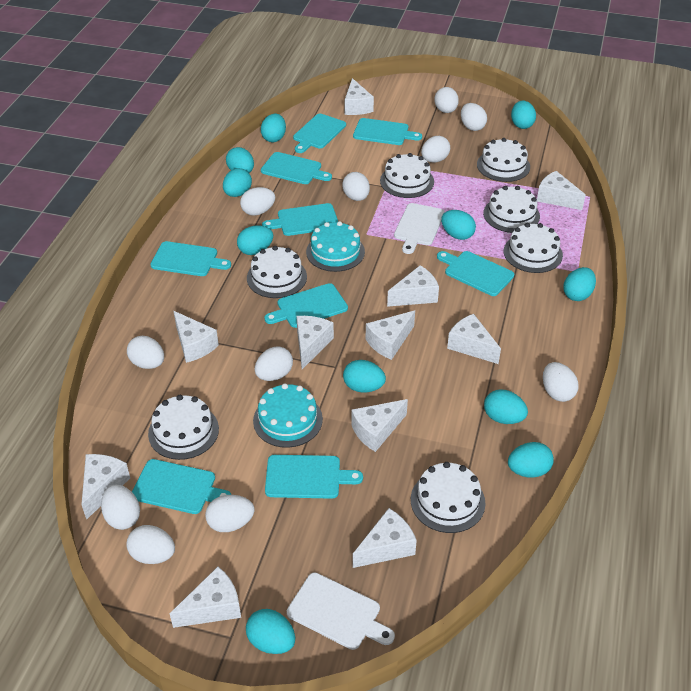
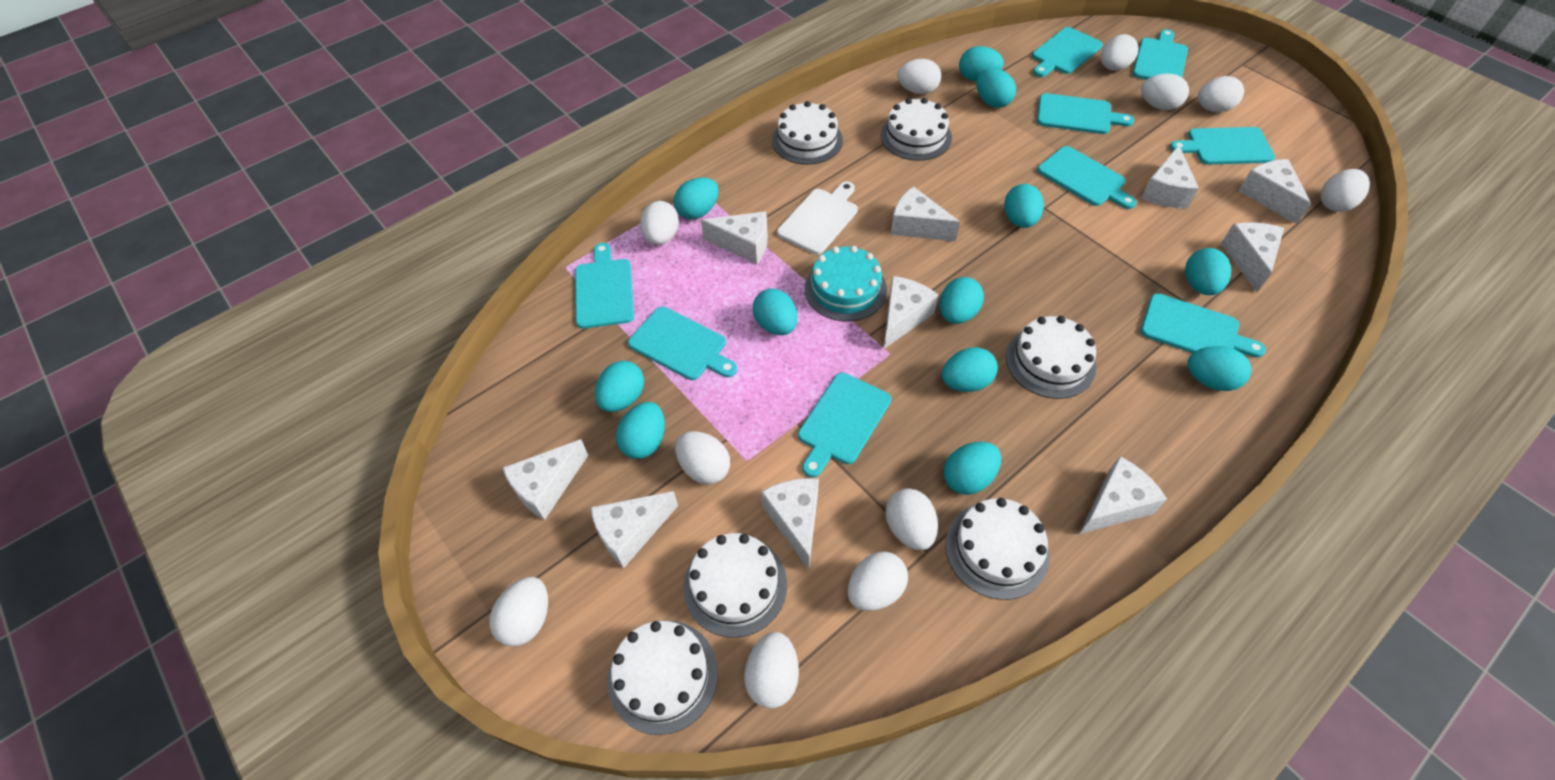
turquoise cake: 2 -> 1
turquoise egg: 11 -> 12
white cake: 7 -> 6
white cheese: 11 -> 10
white cutting board: 2 -> 1

